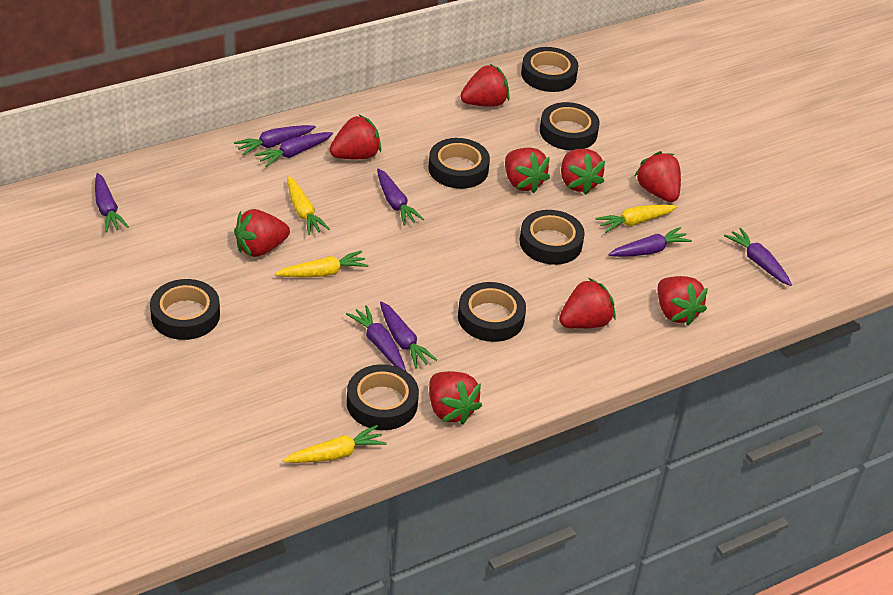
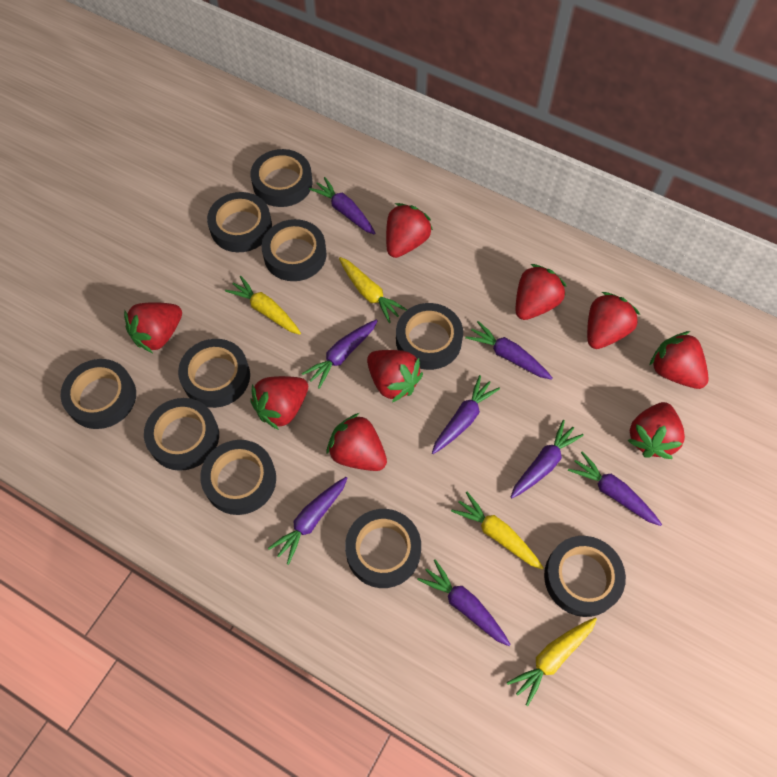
black tape: 7 -> 10

